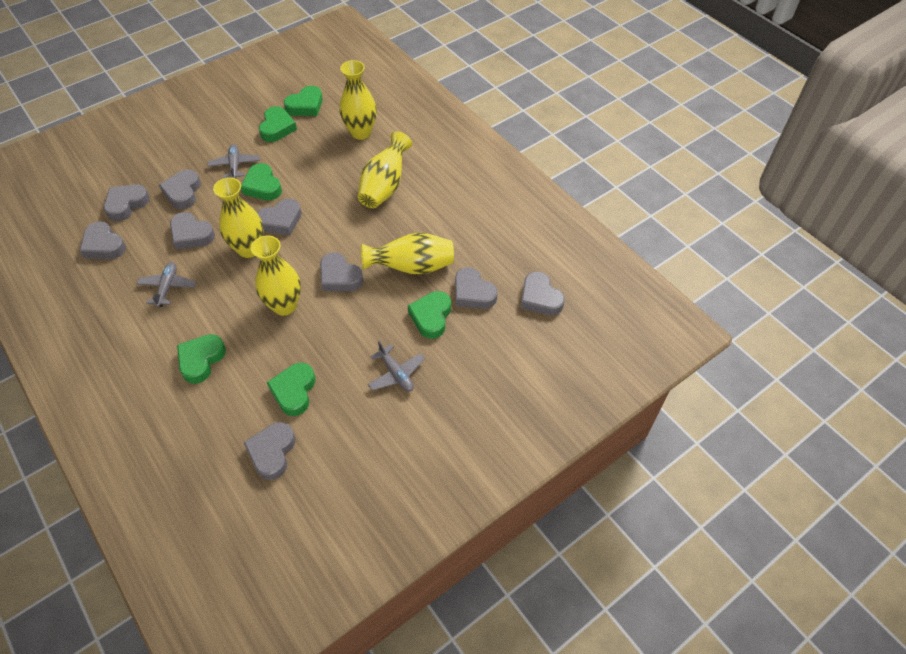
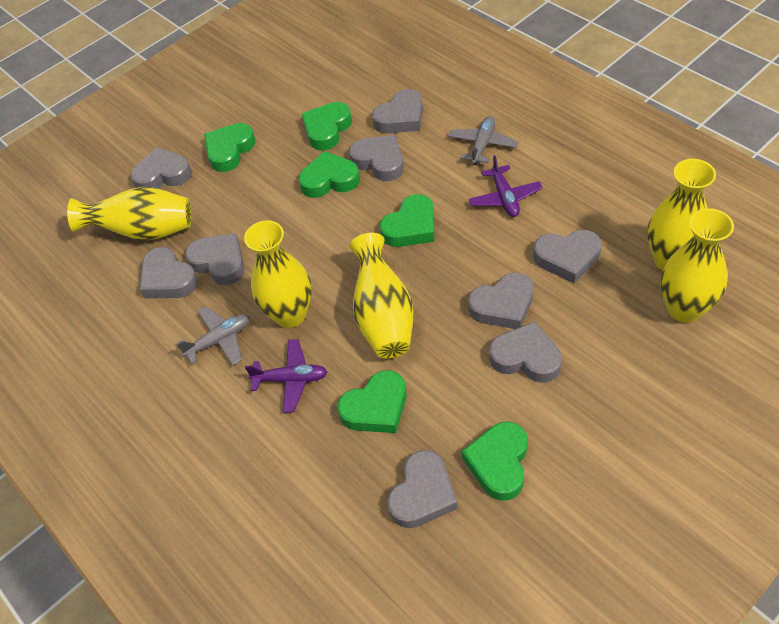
grey plane: 3 -> 2
purple plane: 0 -> 2

